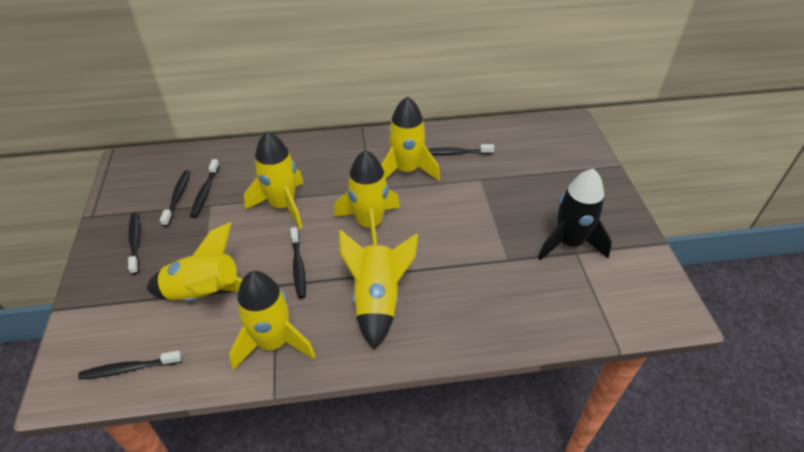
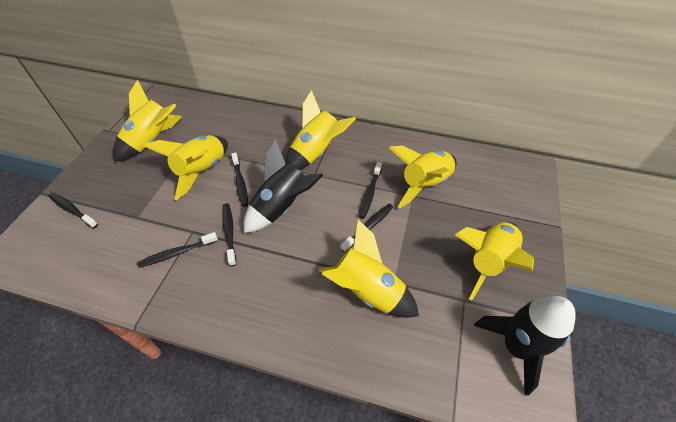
black rocket: 1 -> 2

